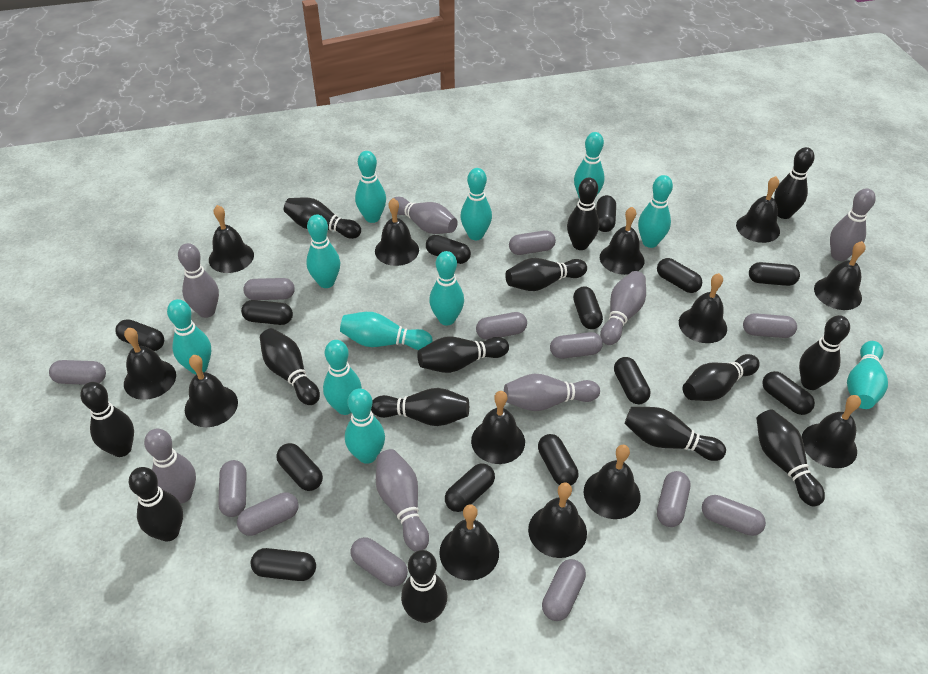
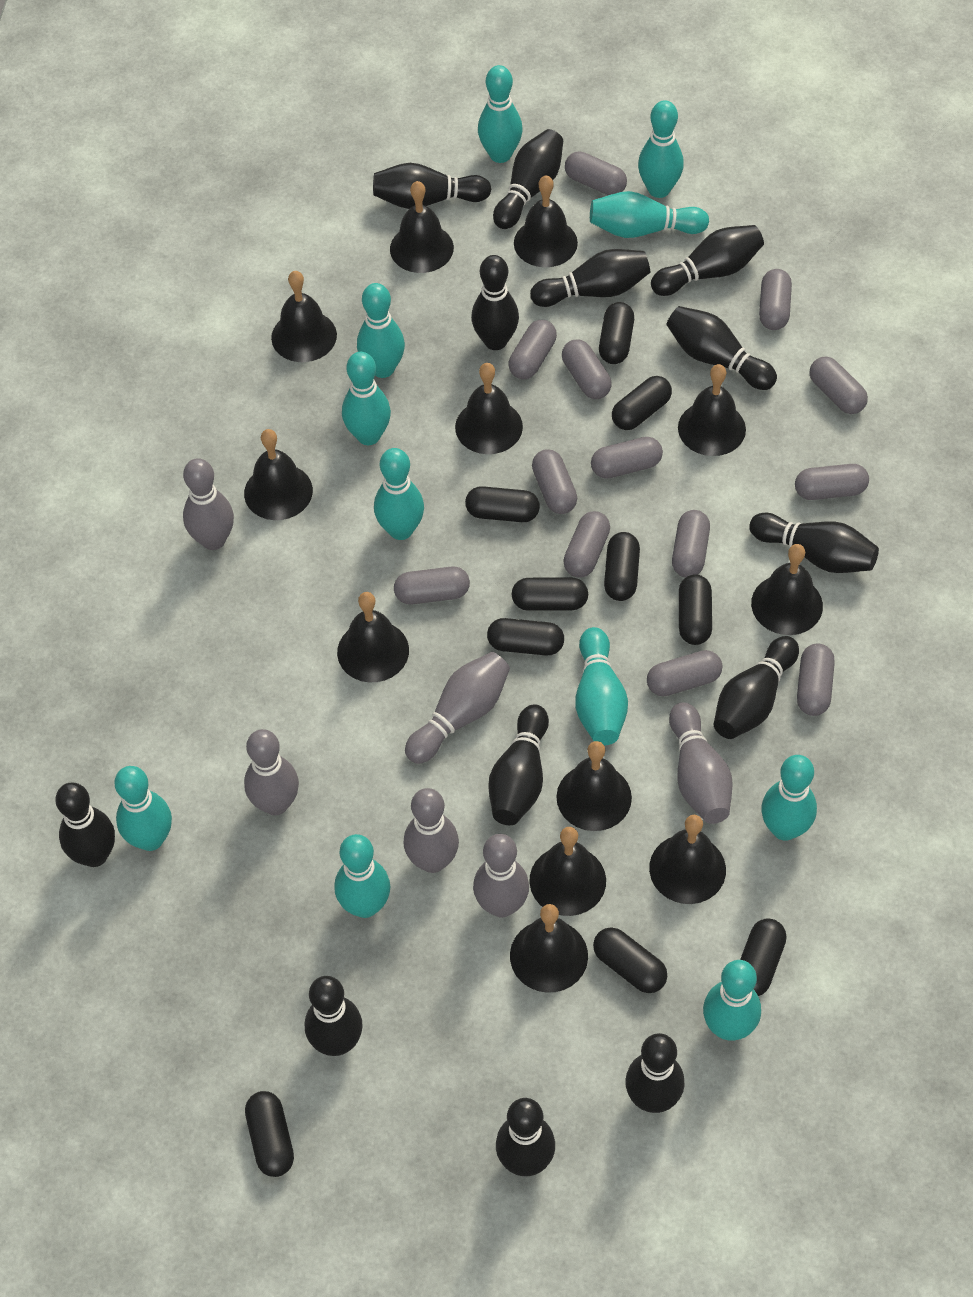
black bell: 13 -> 12
black bowling pin: 14 -> 13
black capsule: 13 -> 10
grey bowling pin: 7 -> 6
grey capsule: 12 -> 13

